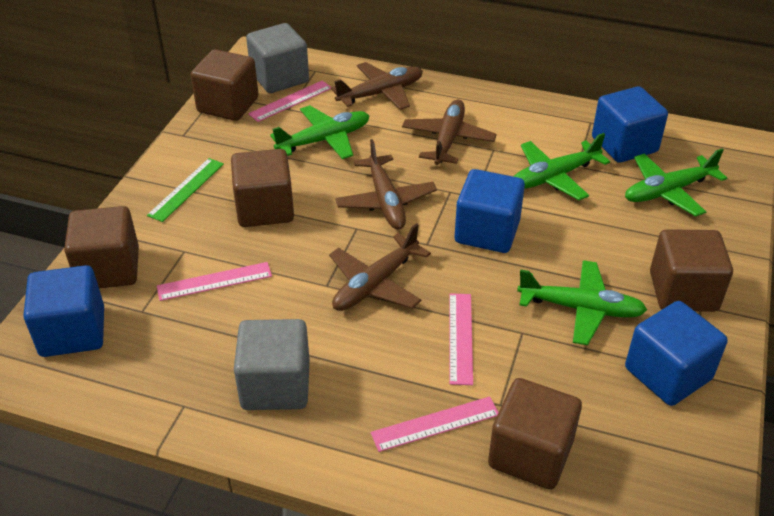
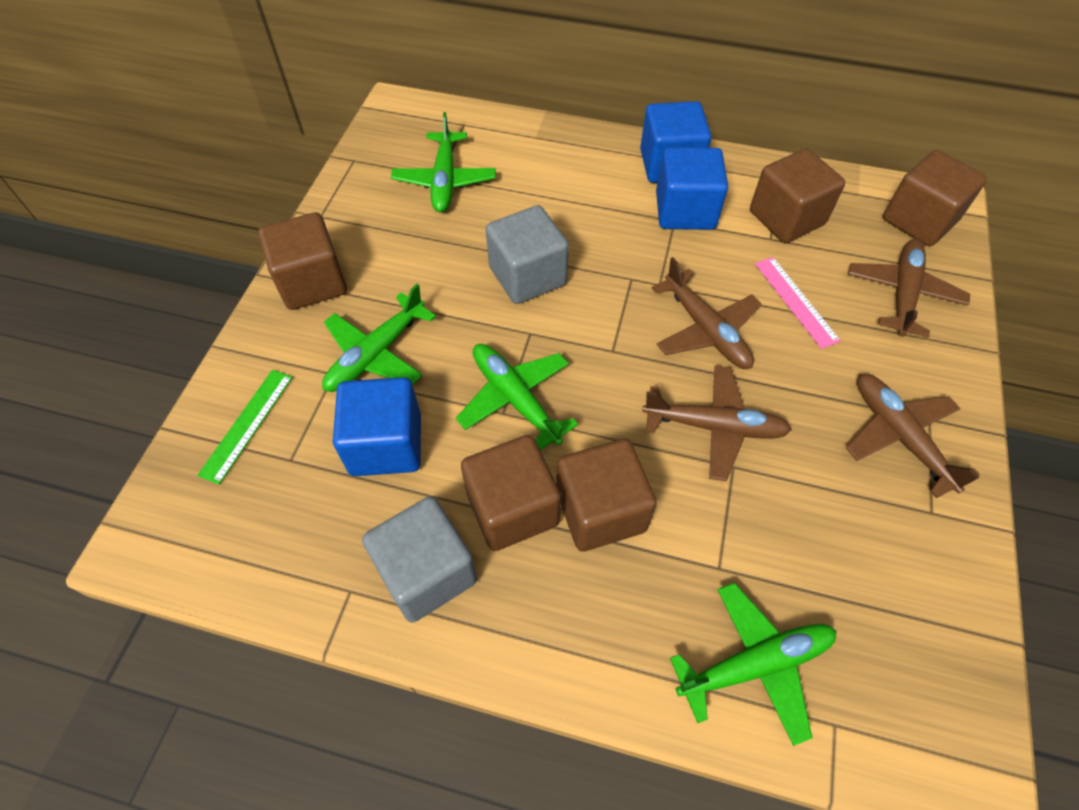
blue cube: 4 -> 3
pink ruler: 4 -> 1

